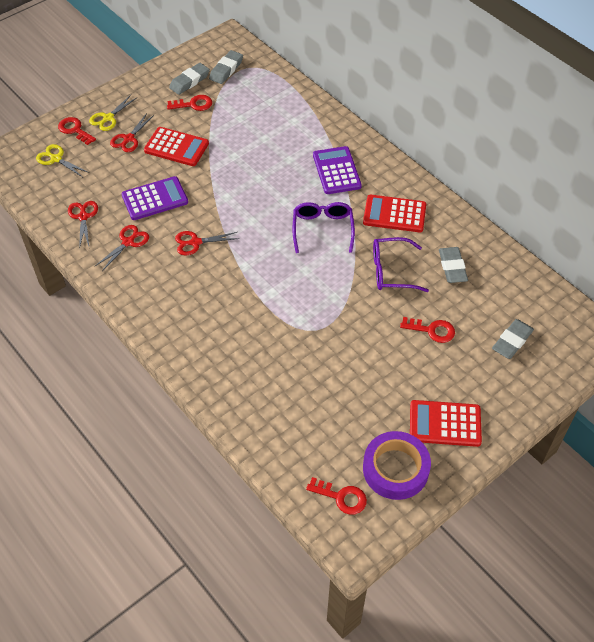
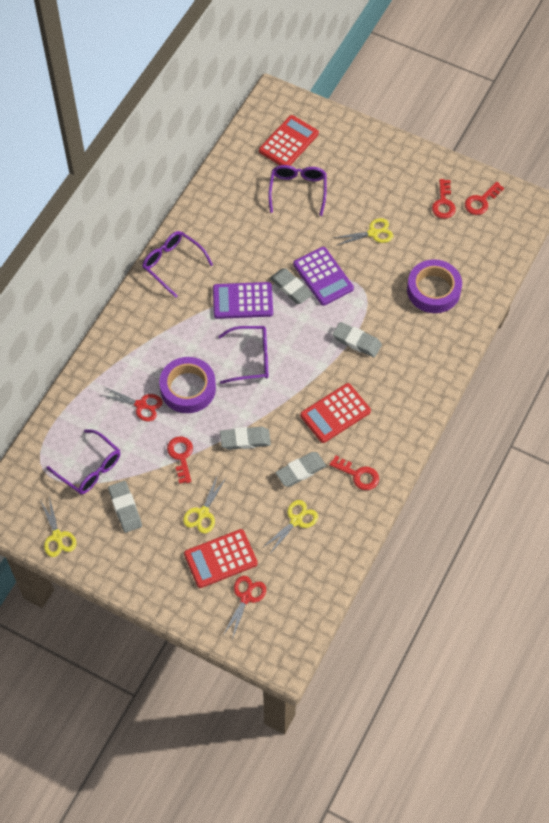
grey eraser: 4 -> 5
purple glasses: 2 -> 4
purple tape: 1 -> 2
red scissors: 4 -> 2
yellow scissors: 2 -> 4

